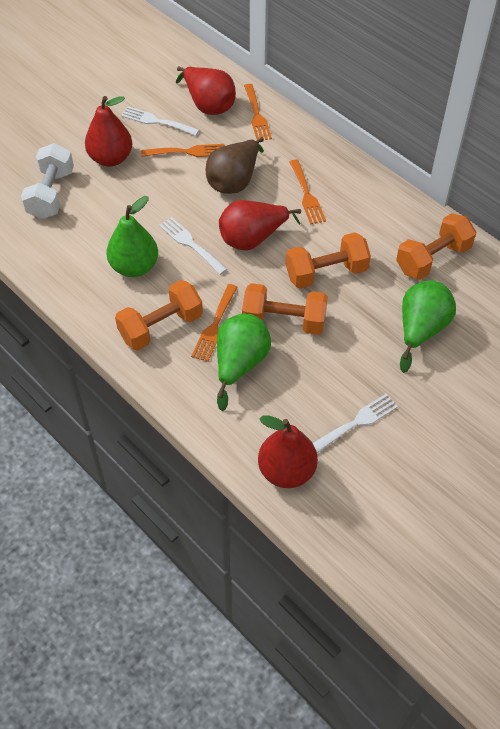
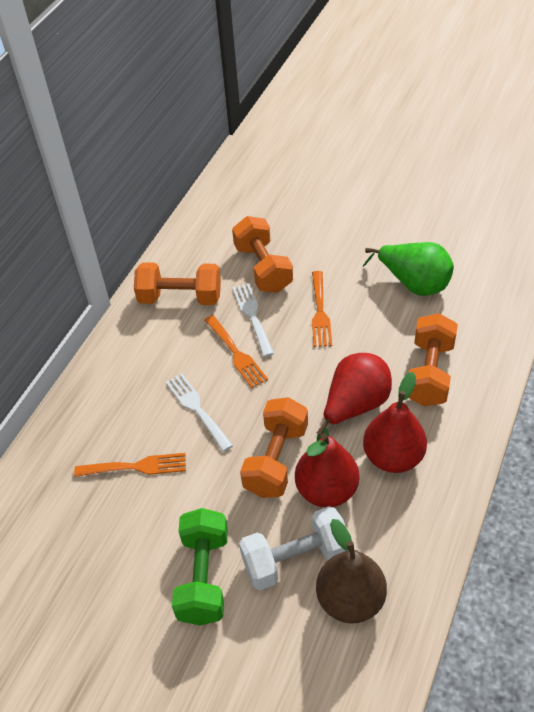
green dumbbell: 0 -> 1
green pear: 3 -> 1
orange fork: 4 -> 3
red pear: 4 -> 3
white fork: 3 -> 2

